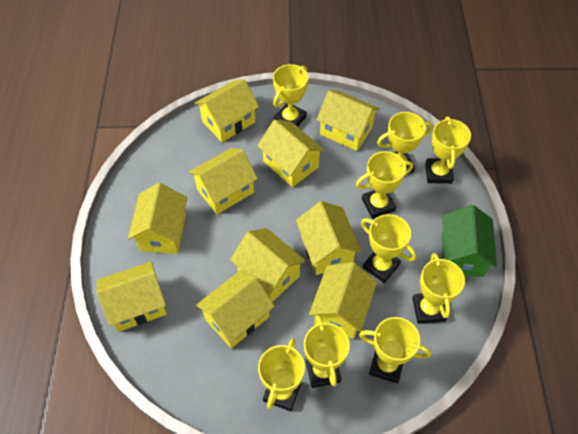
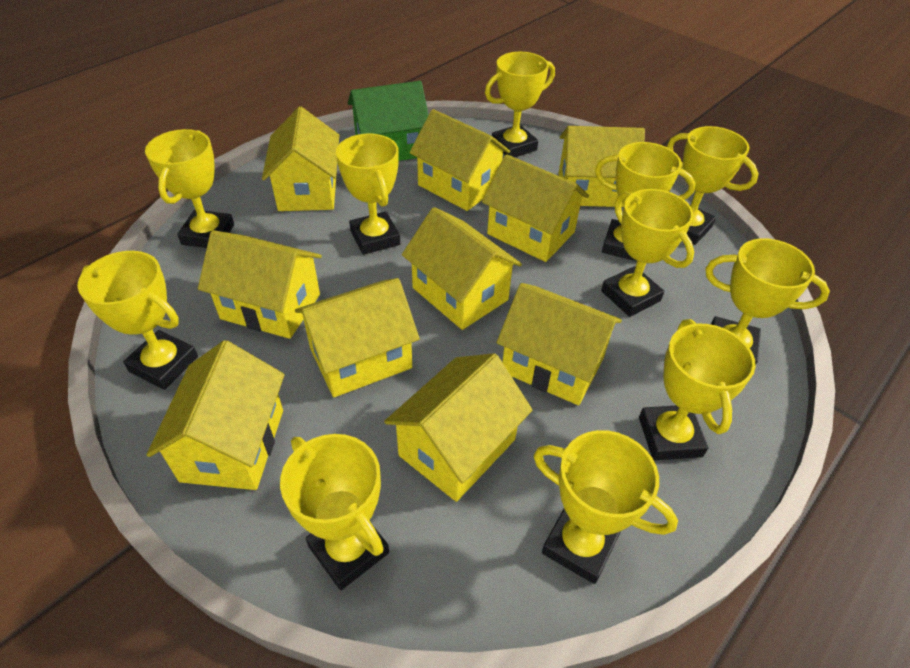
yellow trophy: 9 -> 11

